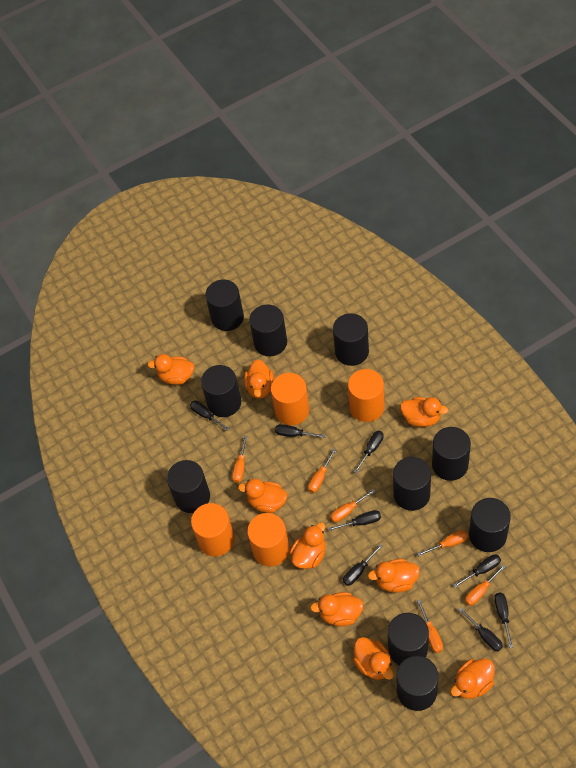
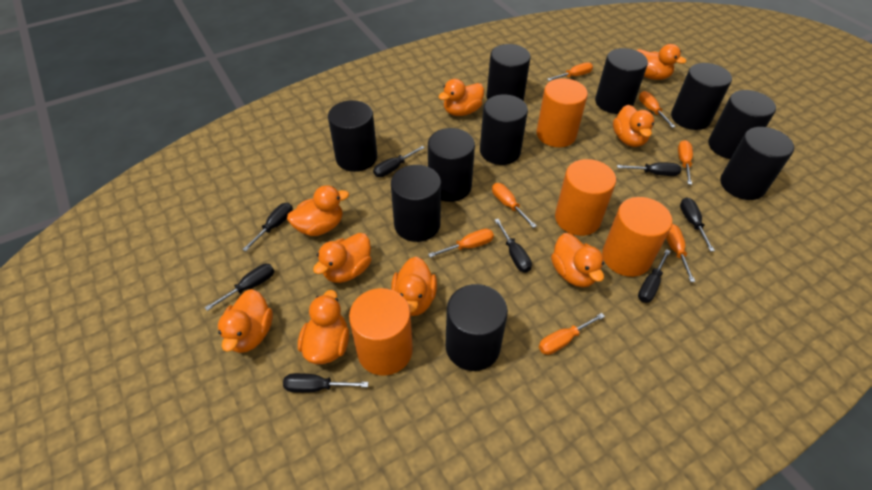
orange screwdriver: 6 -> 7

